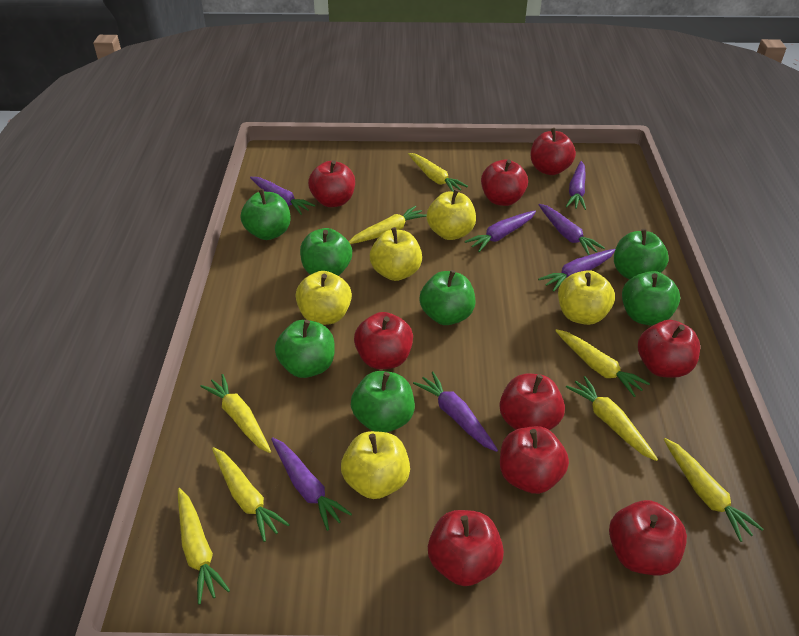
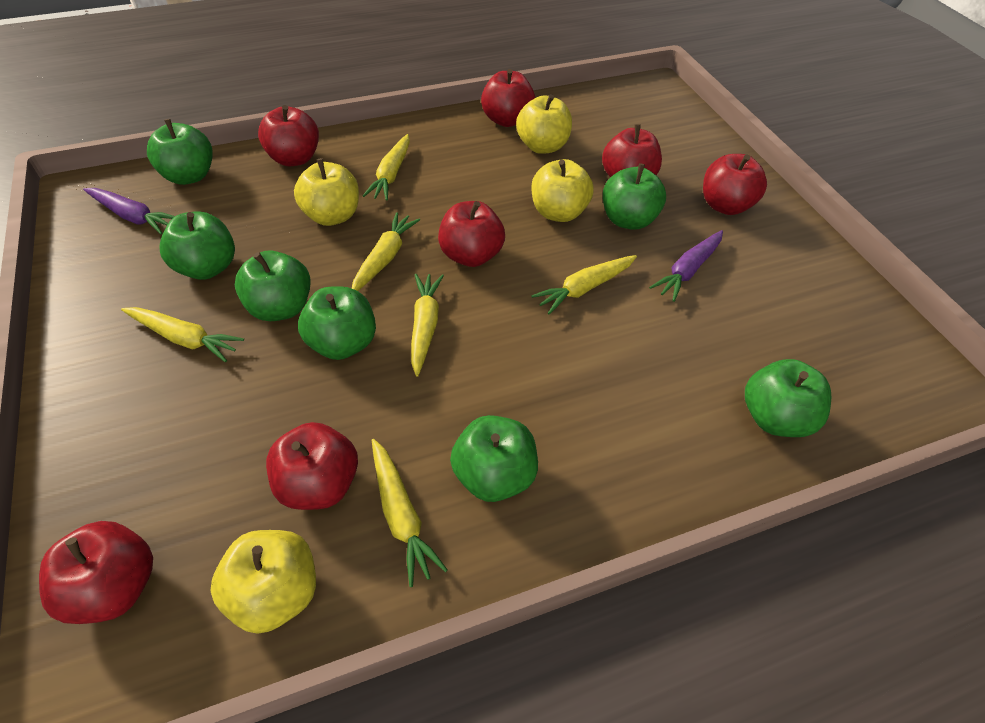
purple carrot: 7 -> 2
red apple: 9 -> 7
yellow apple: 5 -> 4
yellow carrot: 8 -> 6

